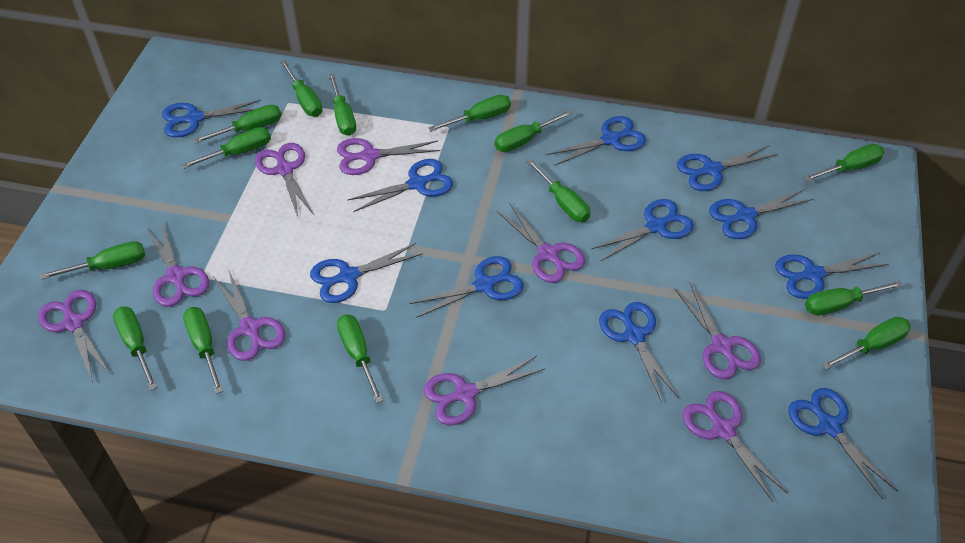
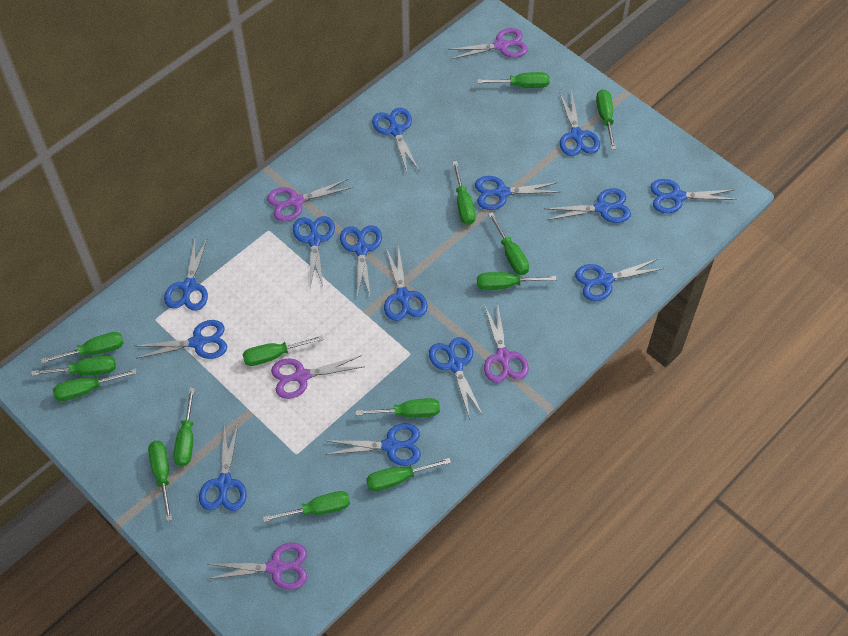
blue scissors: 11 -> 14
purple scissors: 9 -> 5

